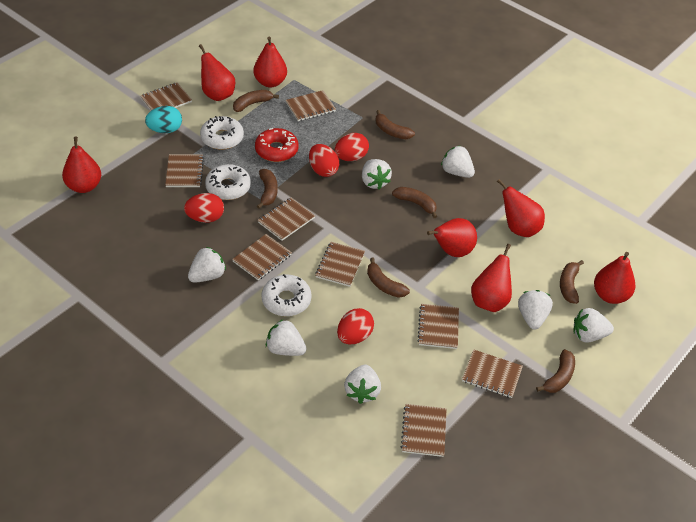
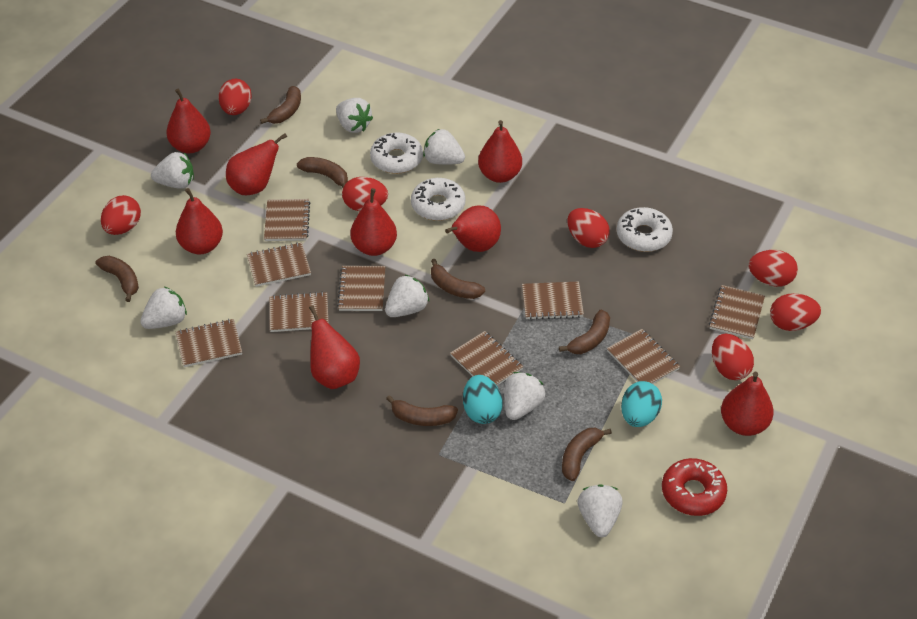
red egg: 4 -> 7
red pear: 7 -> 8
turquoise egg: 1 -> 2

